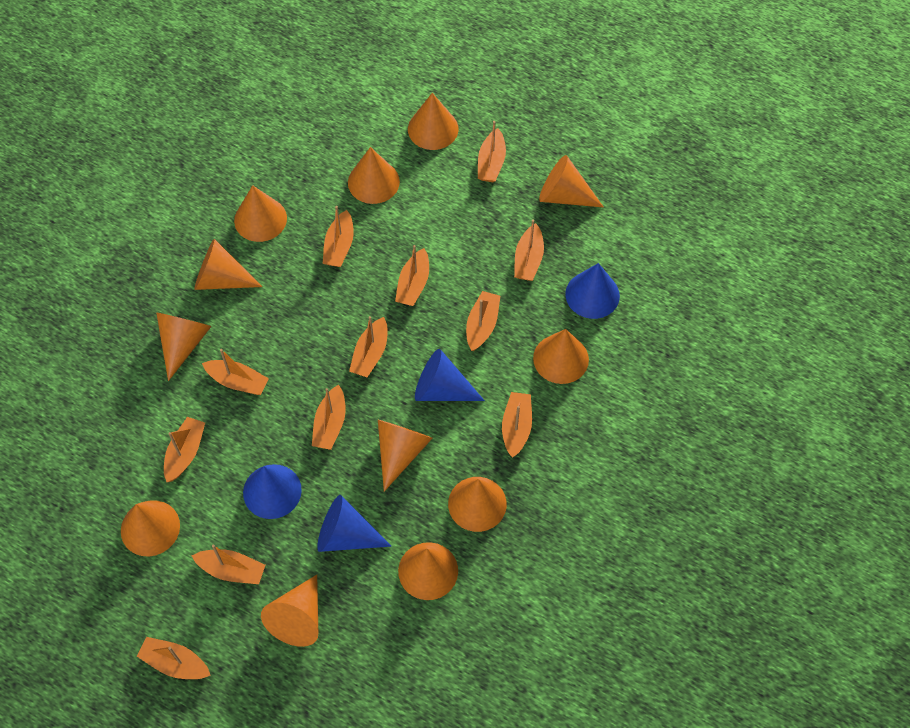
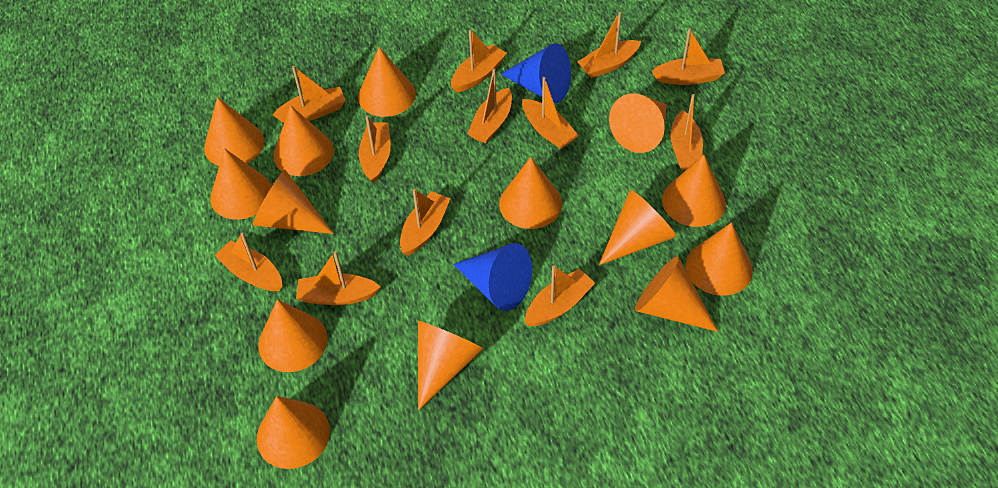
blue cone: 4 -> 2
orange cone: 12 -> 14

